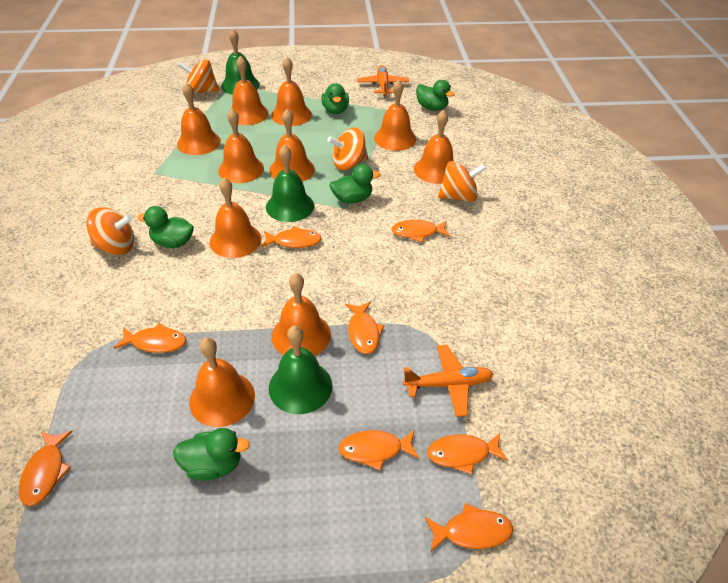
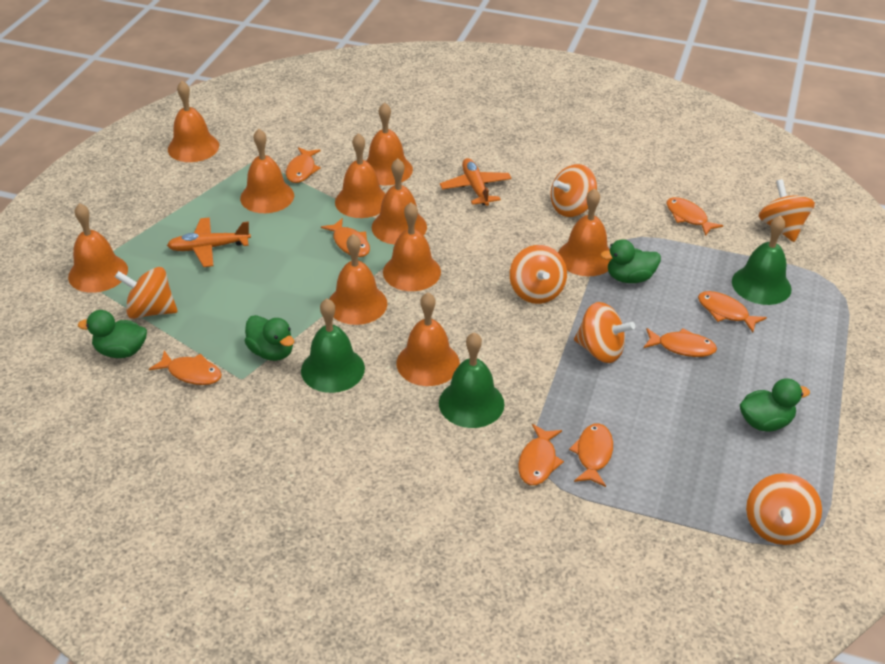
green duck: 5 -> 4
orange spinning top: 4 -> 6

